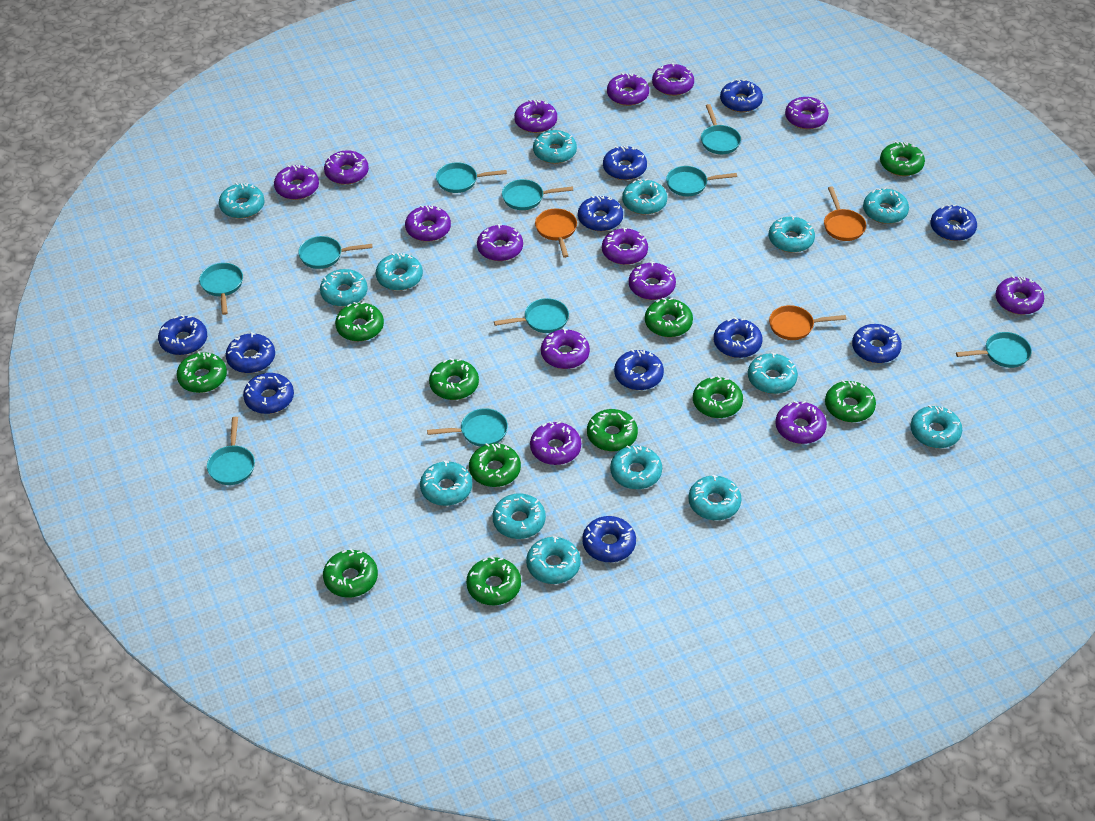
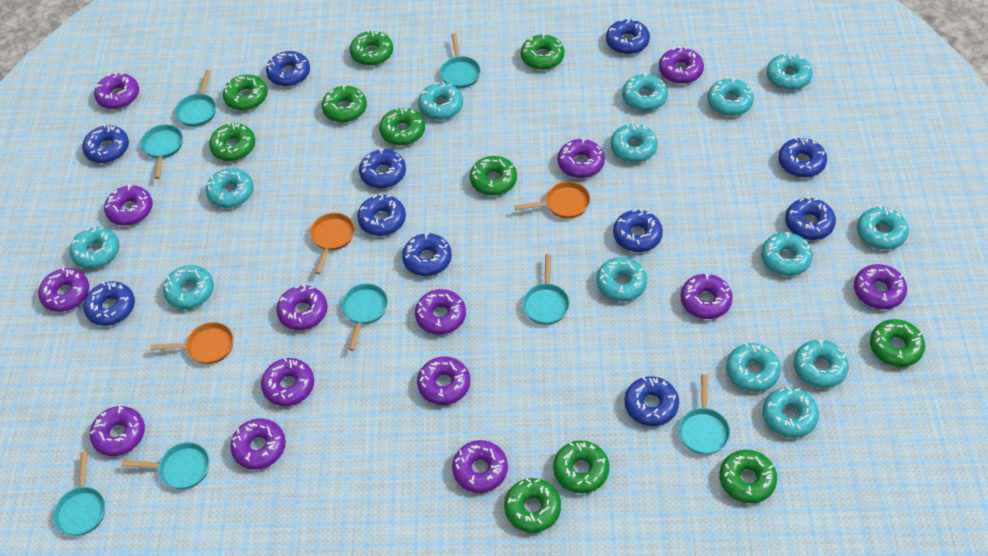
turquoise pan: 10 -> 8

